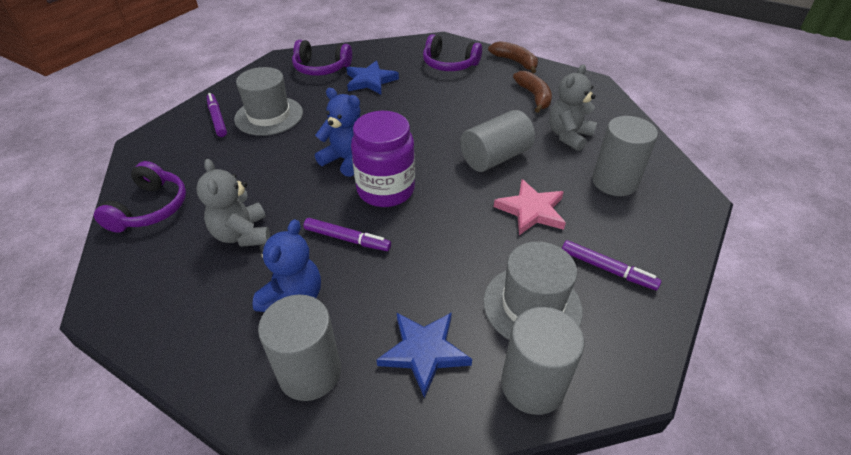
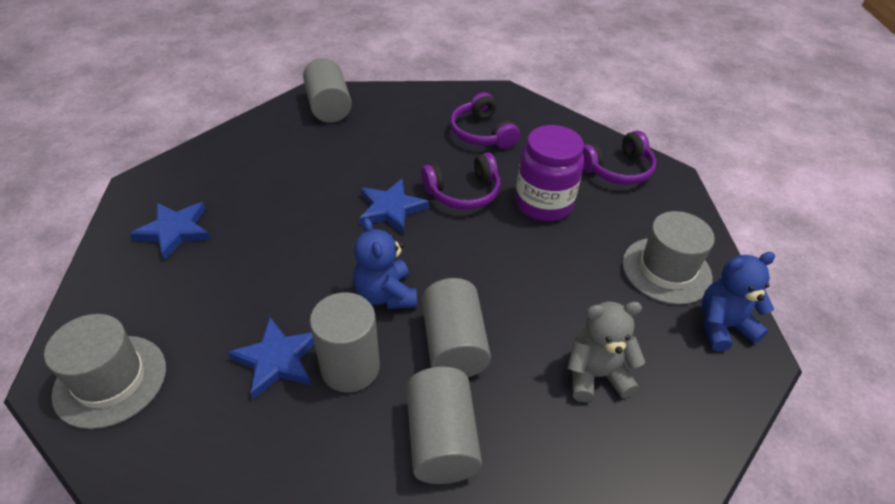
blue star: 2 -> 3
brown banana: 2 -> 0
grey teddy bear: 2 -> 1
pink star: 1 -> 0
purple marker: 3 -> 0

